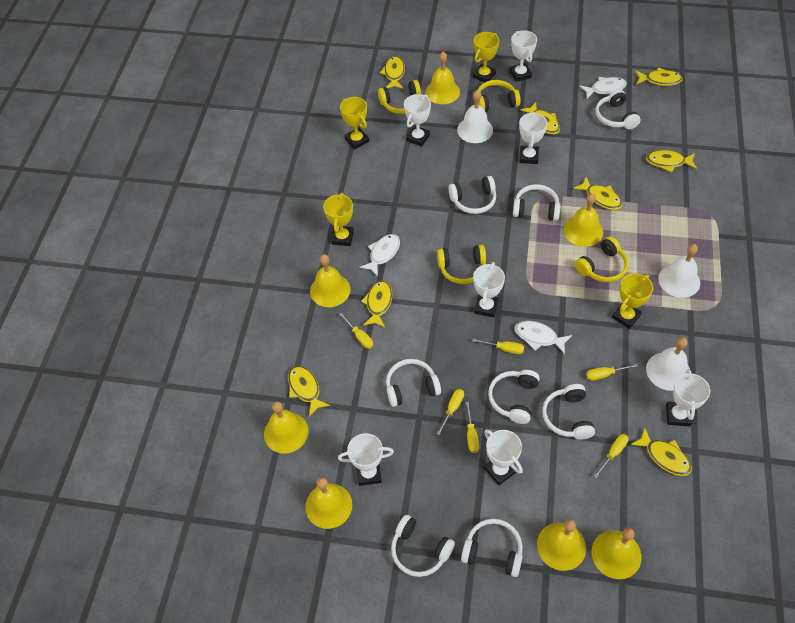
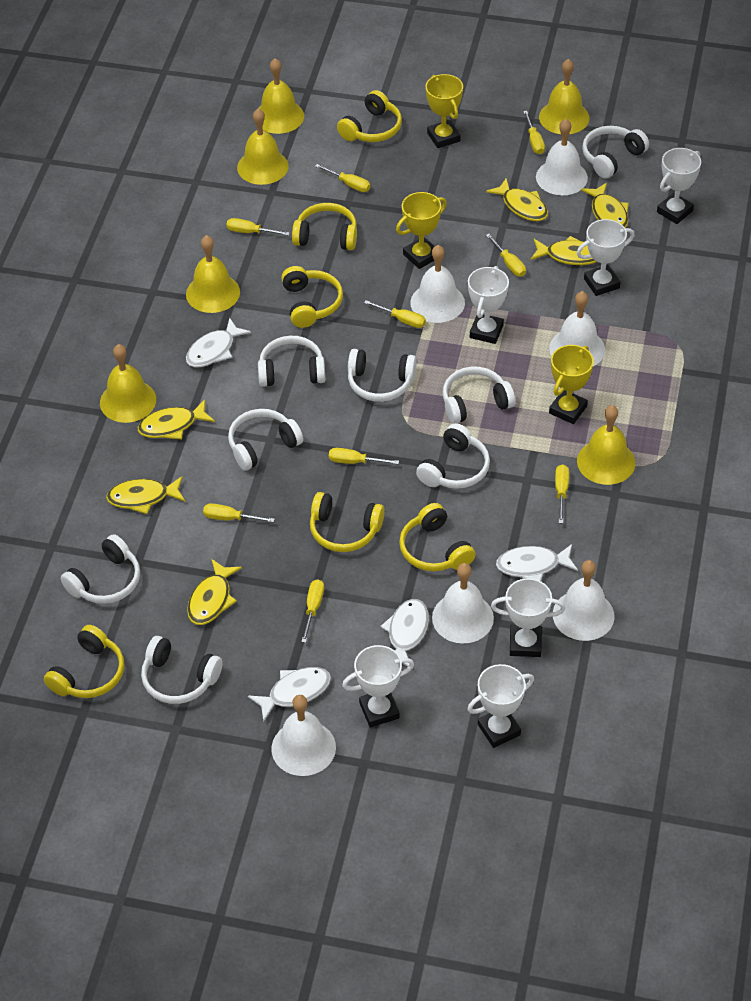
white bell: 3 -> 6
white fish: 3 -> 4
white trophy: 7 -> 6
yellow bell: 7 -> 6
yellow fish: 8 -> 6
yellow headphones: 4 -> 6
yellow screwdriver: 6 -> 9
yellow trophy: 4 -> 3

